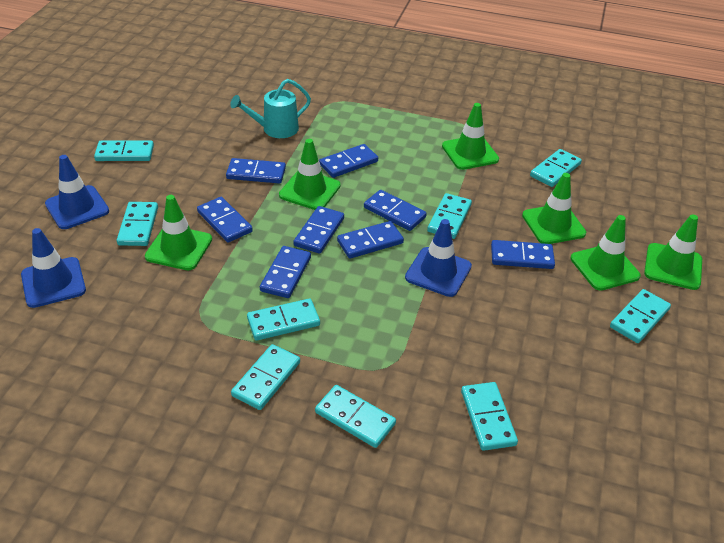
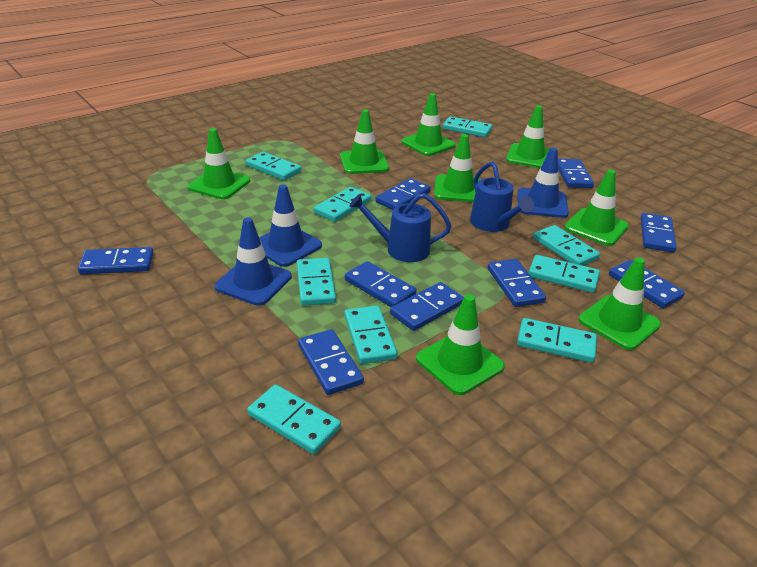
blue domino: 8 -> 9
blue watering can: 0 -> 2
green traffic cone: 6 -> 8
turquoise watering can: 1 -> 0

